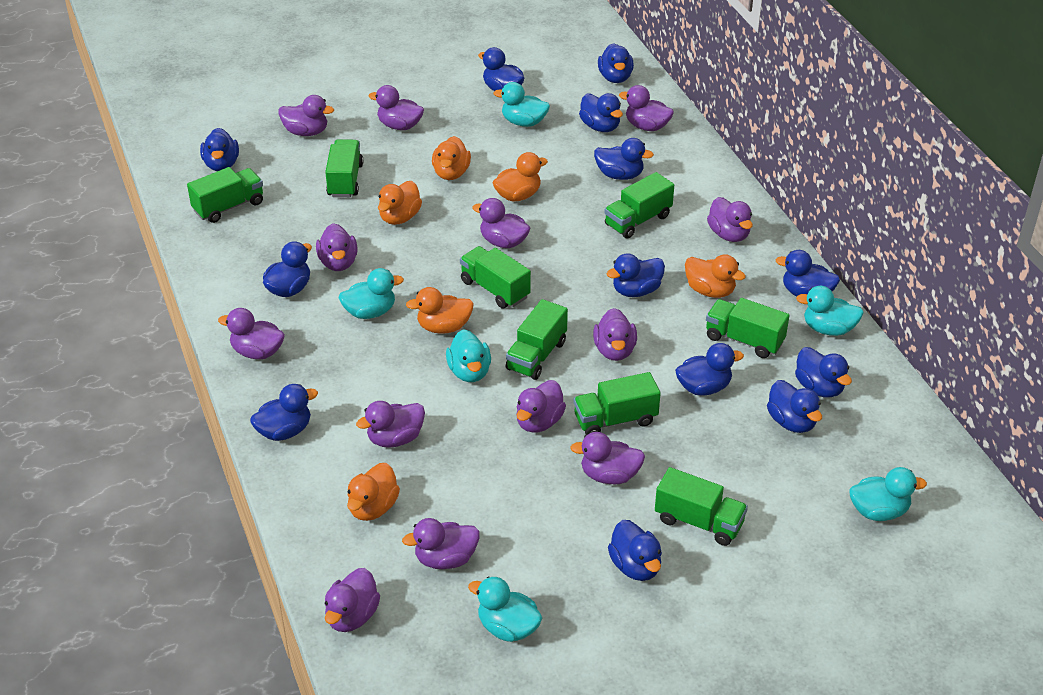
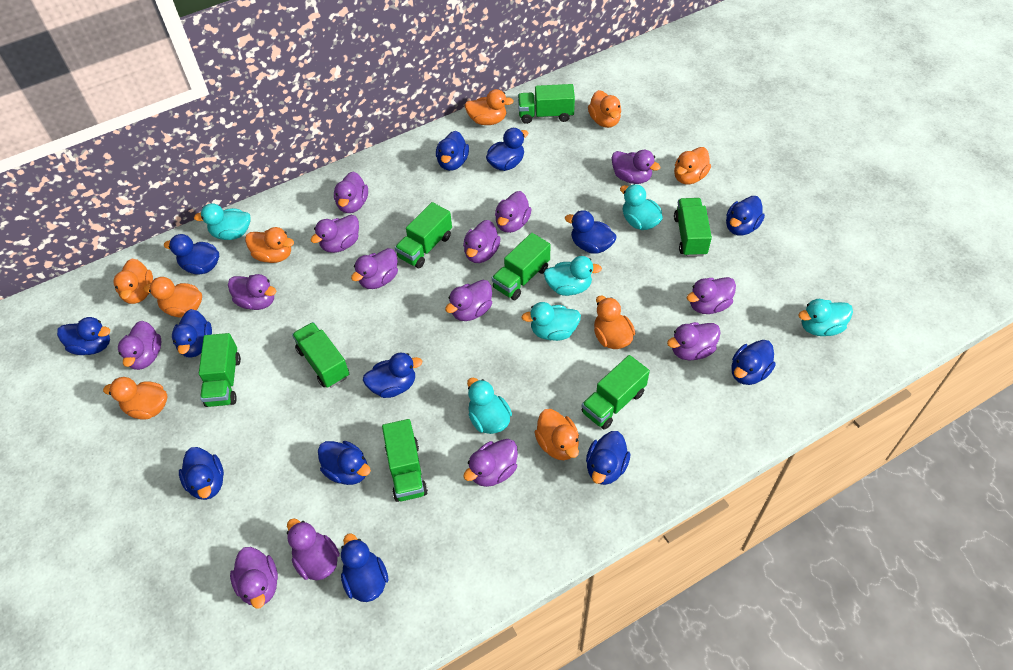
orange duck: 6 -> 9
purple duck: 13 -> 14

